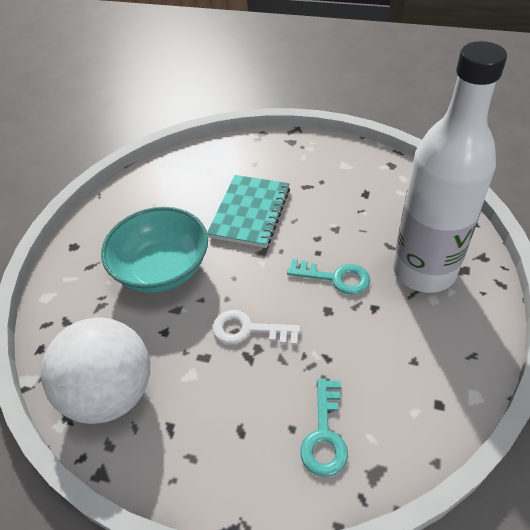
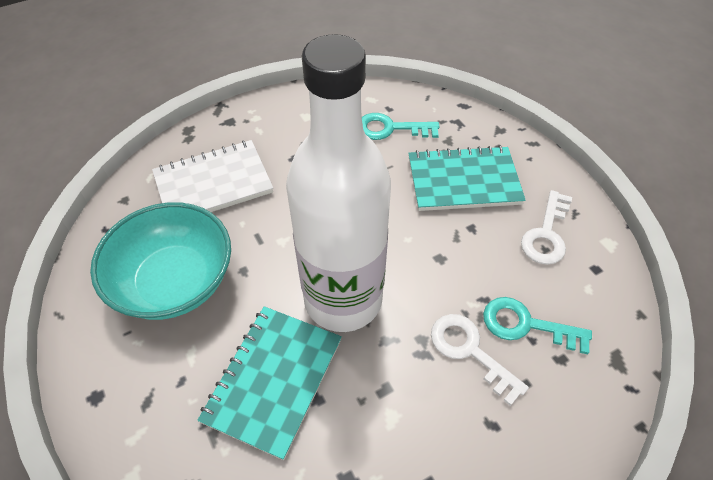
turquoise notebook: 1 -> 2
white ball: 1 -> 0
white key: 1 -> 2
white notebook: 0 -> 1

